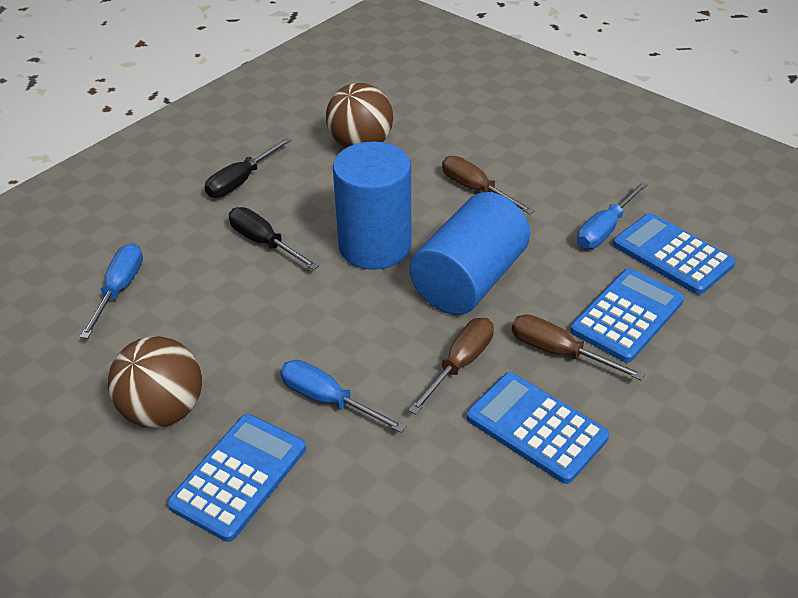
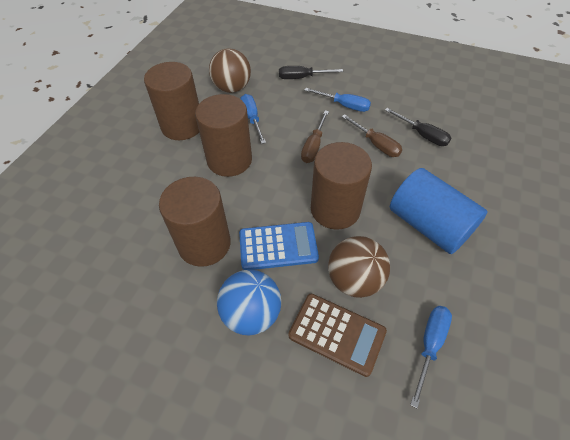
blue ball: 0 -> 1
blue calculator: 4 -> 1
blue cylinder: 2 -> 1
brown calculator: 0 -> 1
brown cylinder: 0 -> 4
brown screwdriver: 3 -> 2

